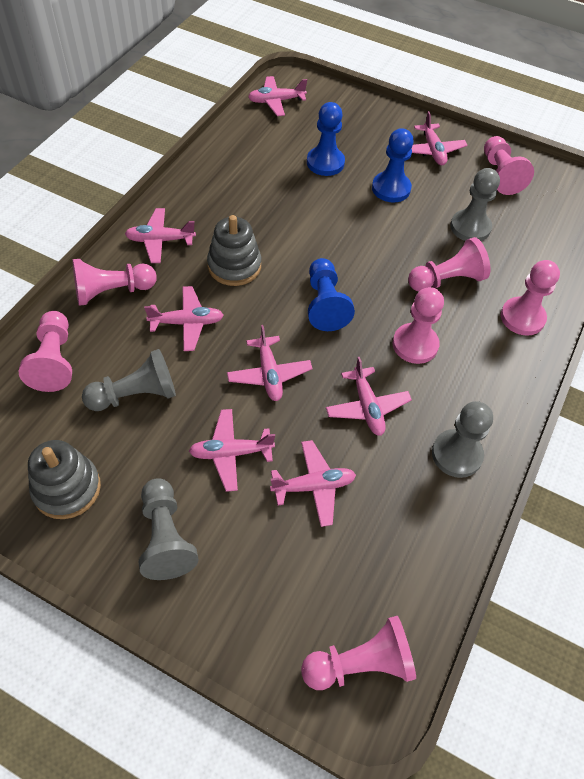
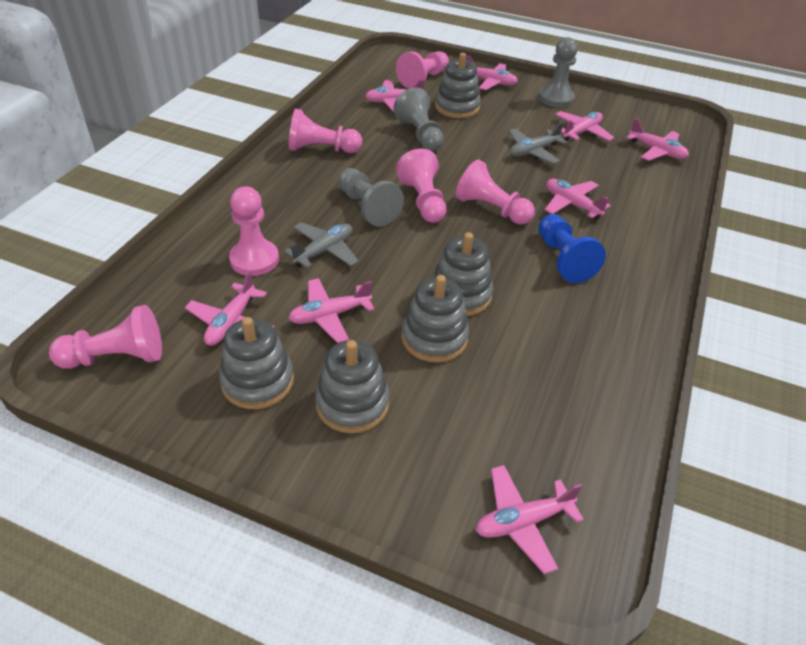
blue pawn: 3 -> 1
grey pawn: 4 -> 3
grey plane: 0 -> 2
grey stacking toy: 2 -> 5
pink pawn: 7 -> 6

